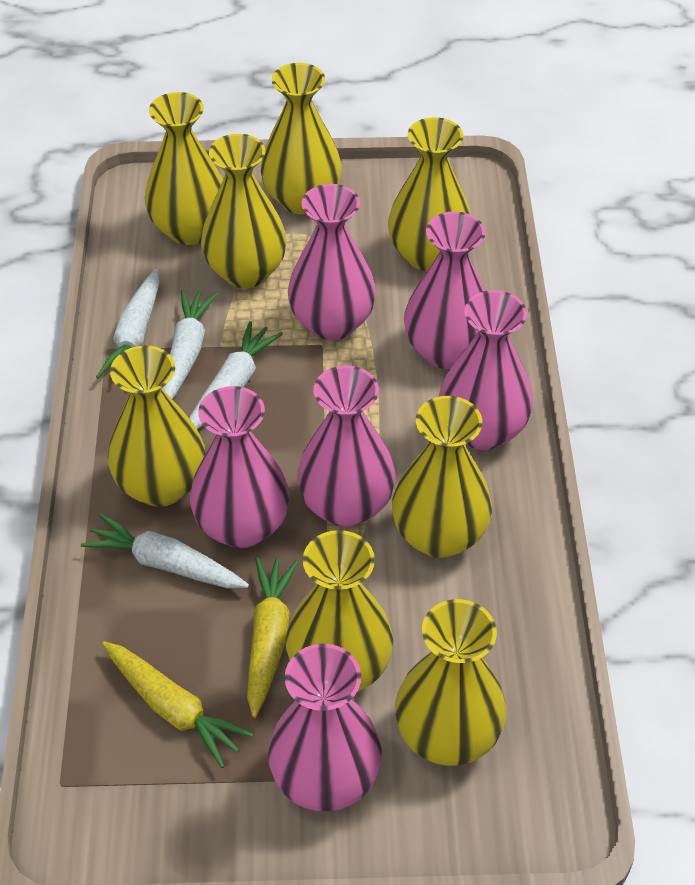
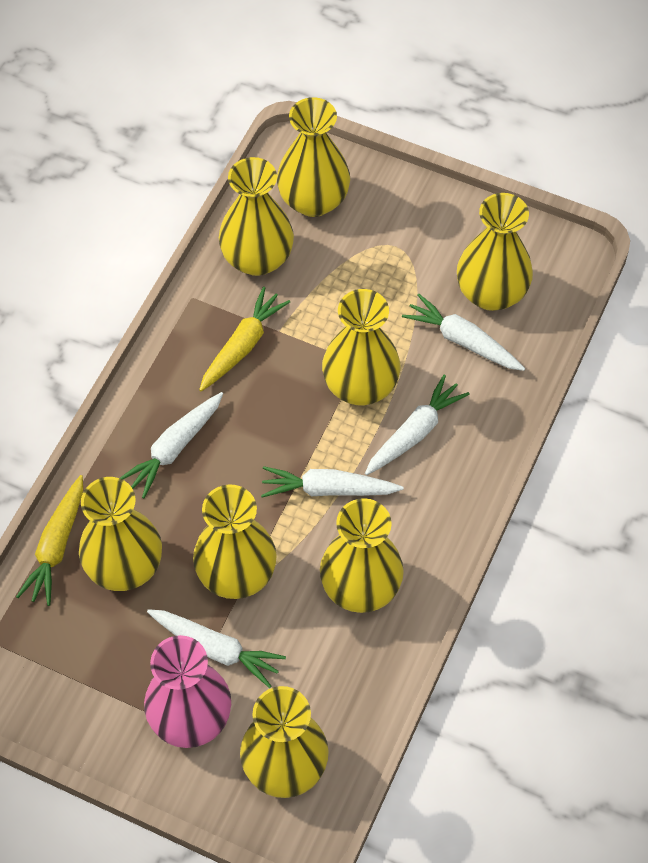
pink vase: 6 -> 1
white carrot: 4 -> 5

